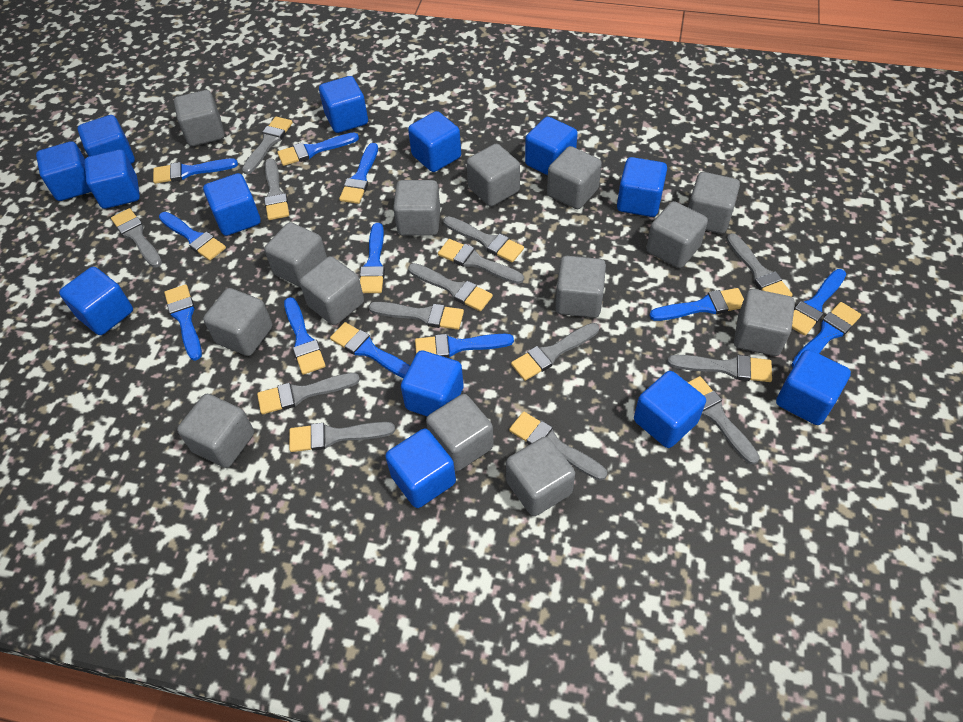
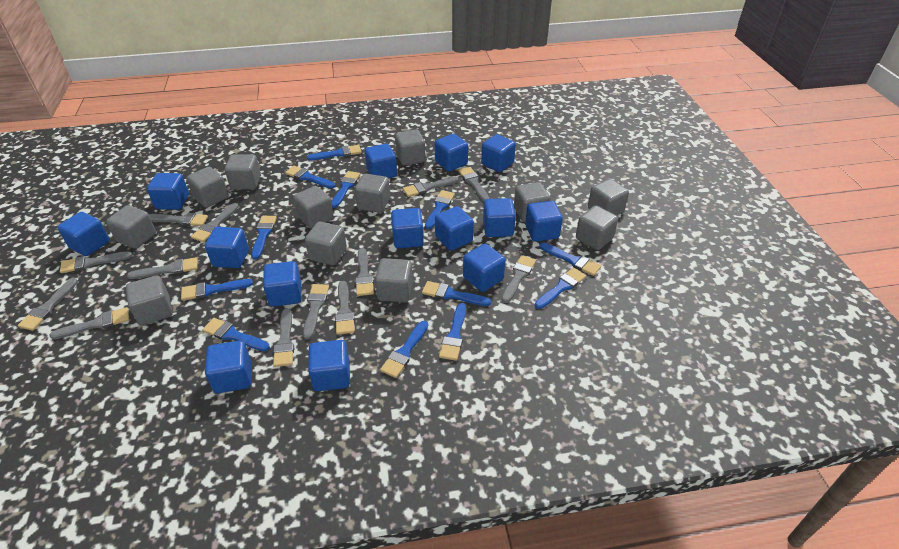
blue cube: 13 -> 14
grey brush: 14 -> 13
grey cube: 14 -> 12

